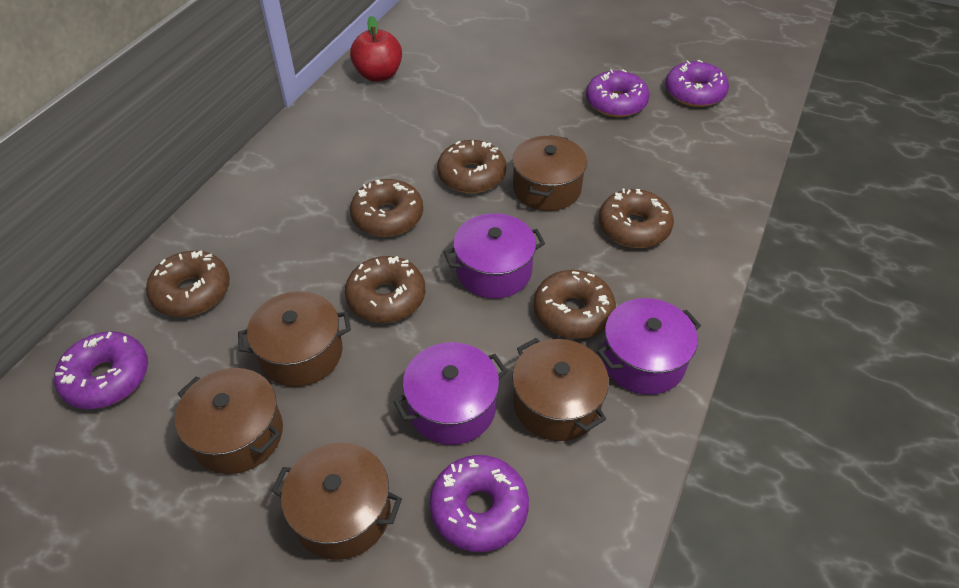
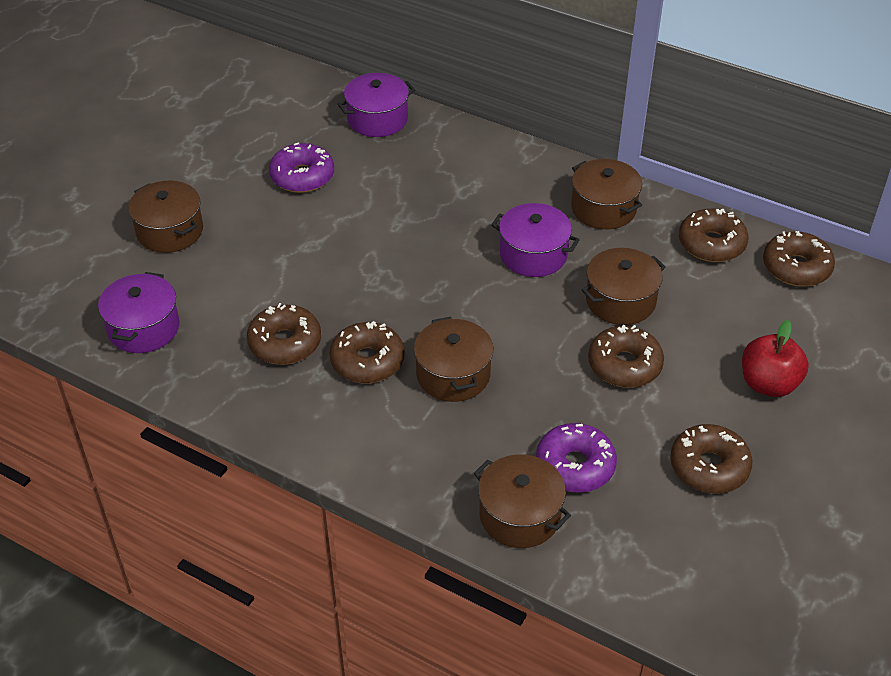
purple donut: 4 -> 2

